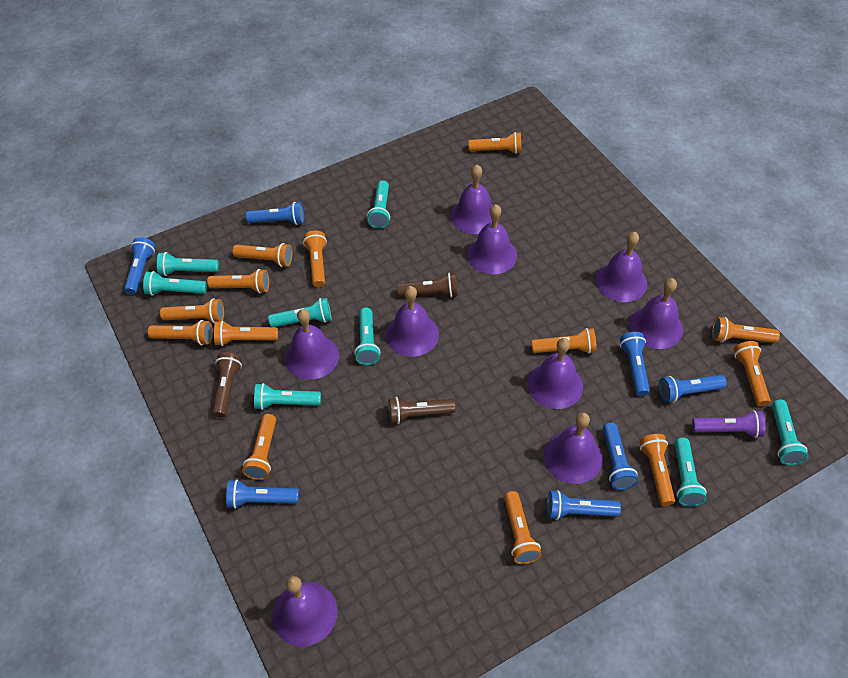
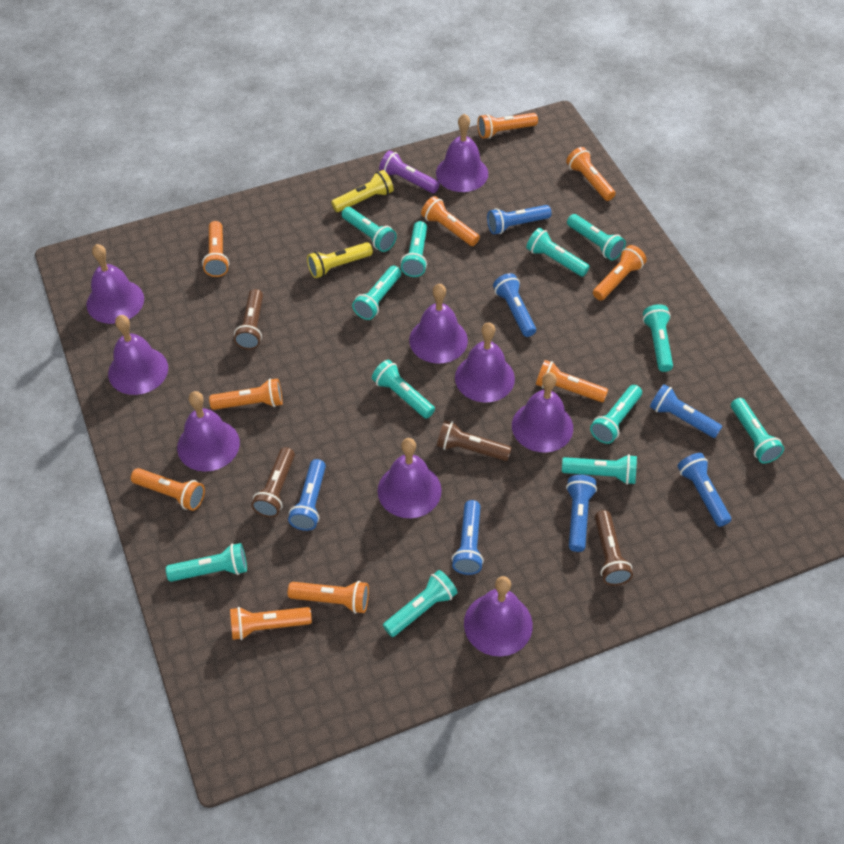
brown flashlight: 3 -> 4
orange flashlight: 13 -> 10
turquoise flashlight: 8 -> 12
yellow flashlight: 0 -> 2

